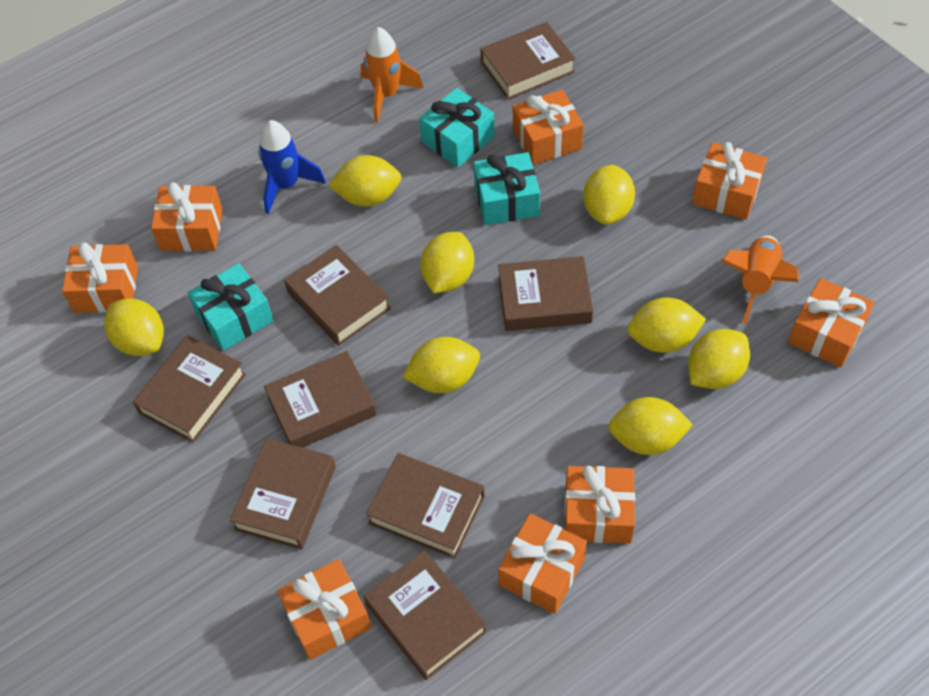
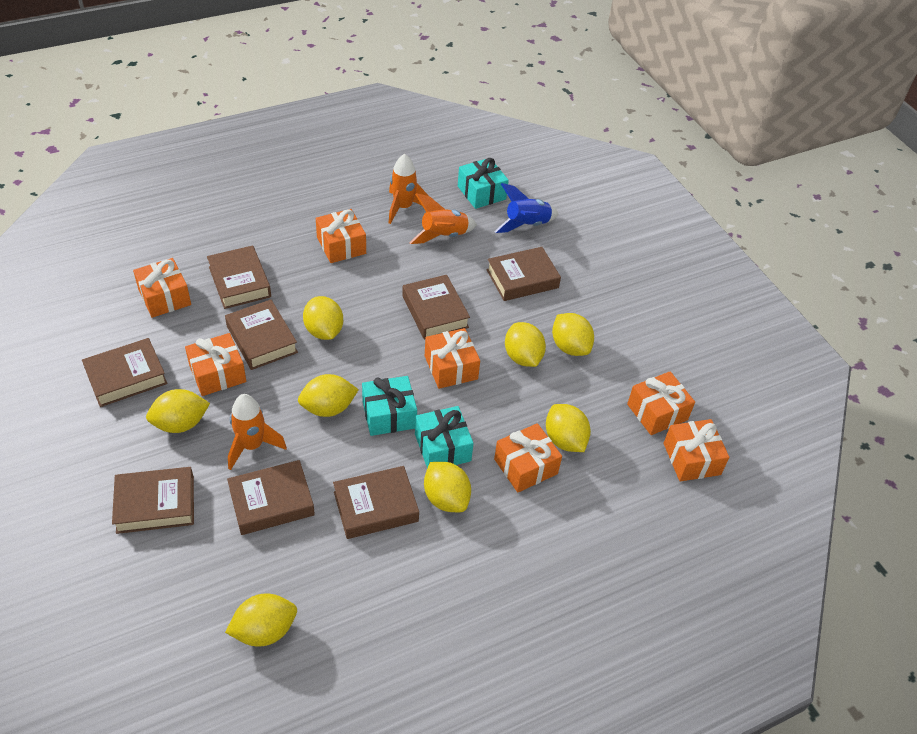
orange gift: 8 -> 7
orange rocket: 2 -> 3

